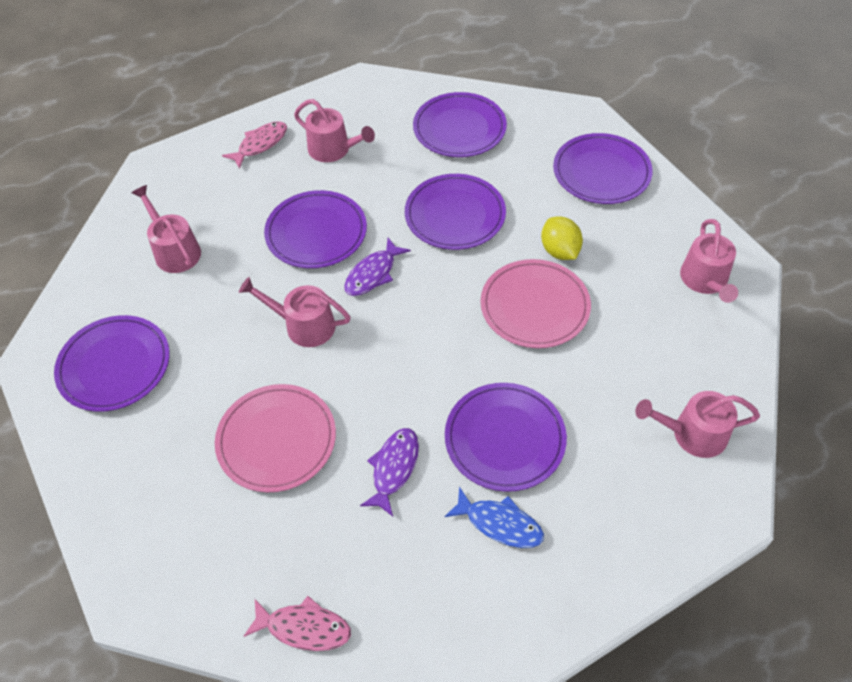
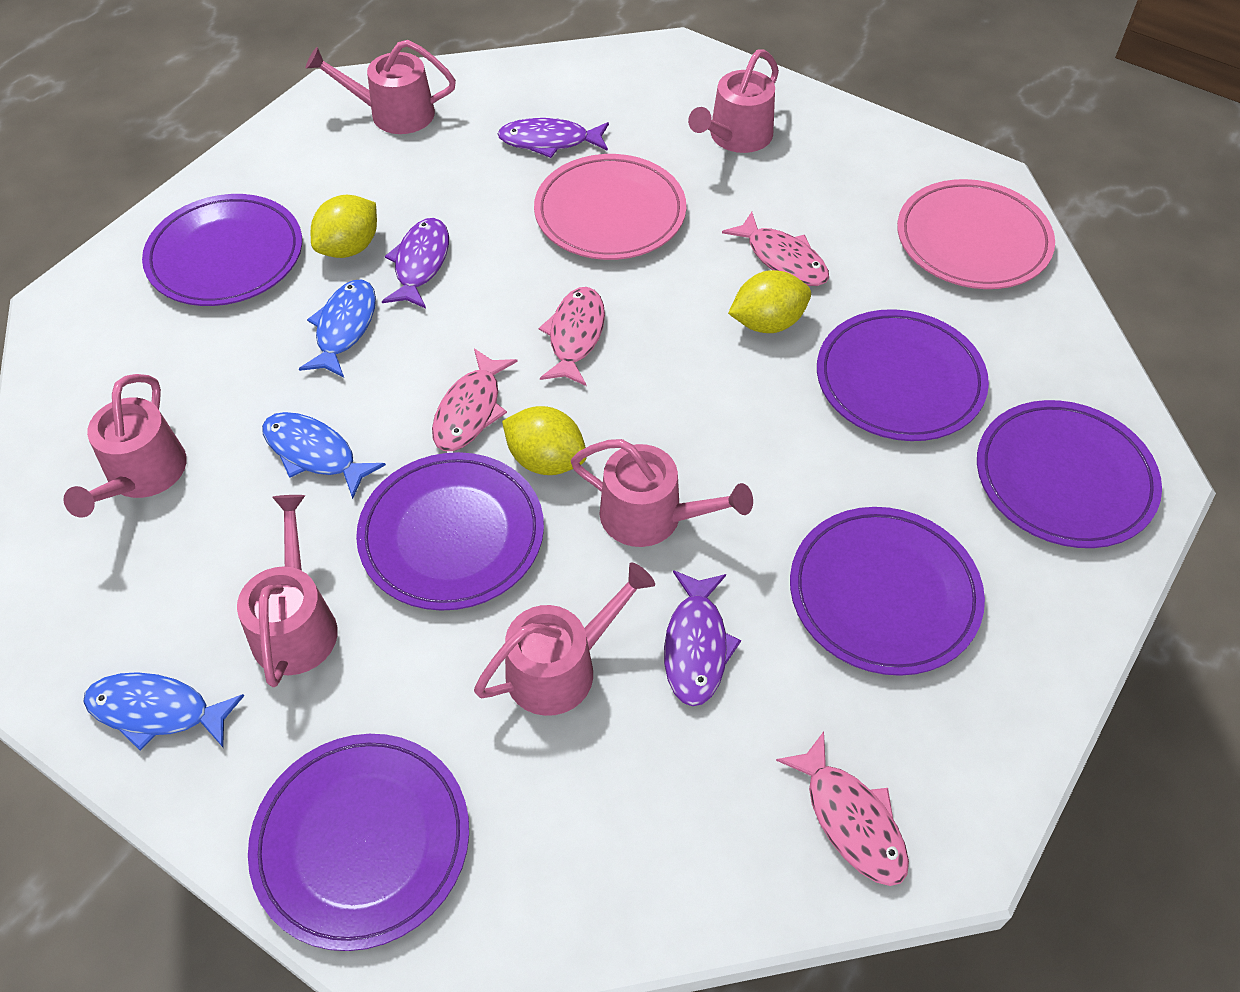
blue fish: 1 -> 3
pink fish: 2 -> 4
pink watering can: 5 -> 6
purple fish: 2 -> 3
yellow lemon: 1 -> 3

